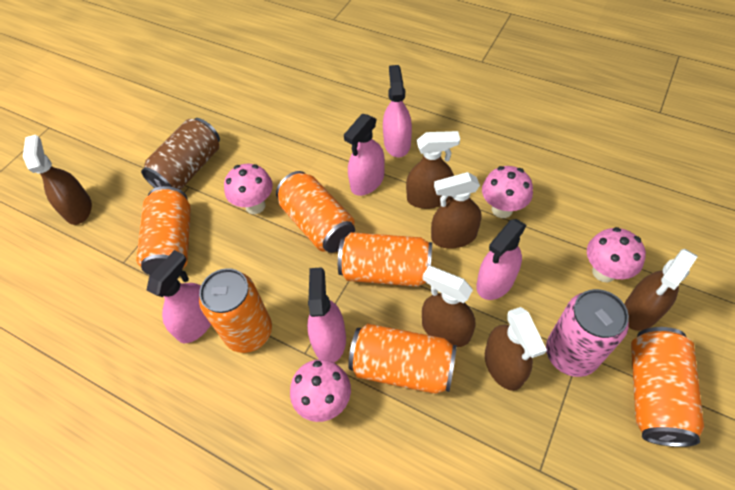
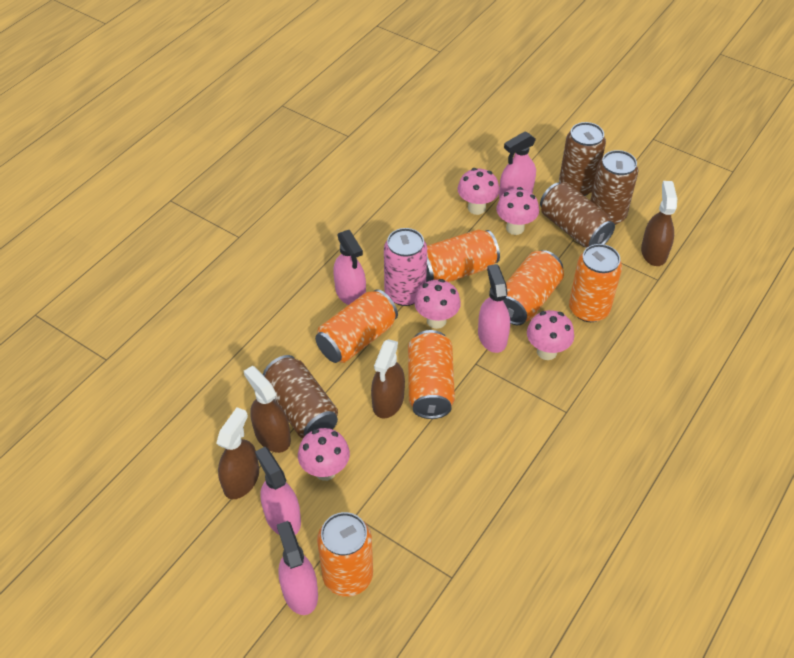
brown can: 1 -> 4
brown spray bottle: 6 -> 4
pink mushroom: 4 -> 5

